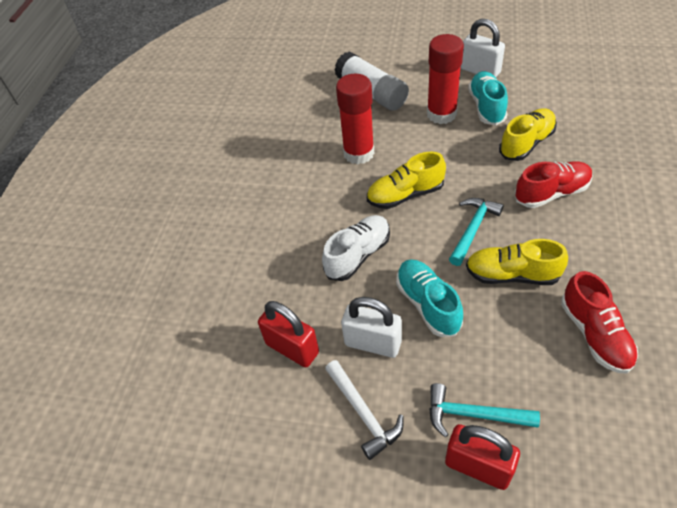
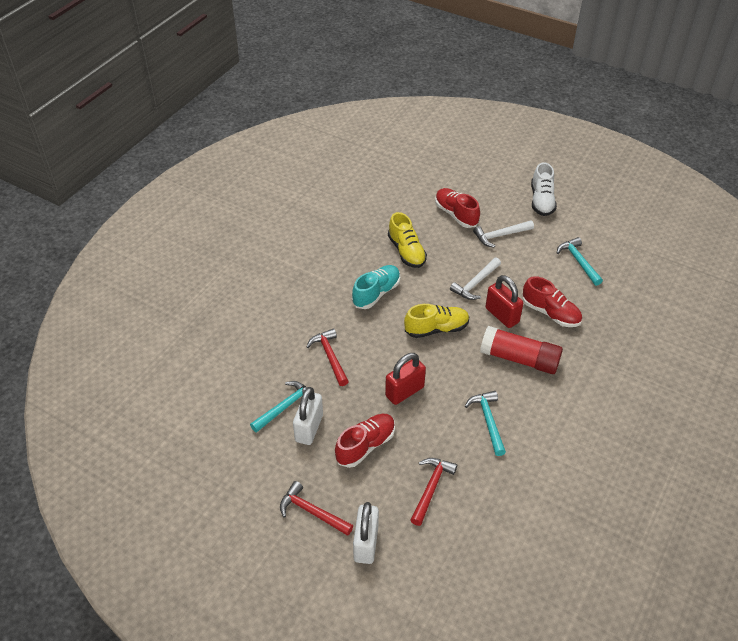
red glue stick: 2 -> 1
red hammer: 0 -> 3
red shoe: 2 -> 3
turquoise hammer: 2 -> 3
turquoise shoe: 2 -> 1
white glue stick: 1 -> 0
white hammer: 1 -> 2
yellow shoe: 3 -> 2

